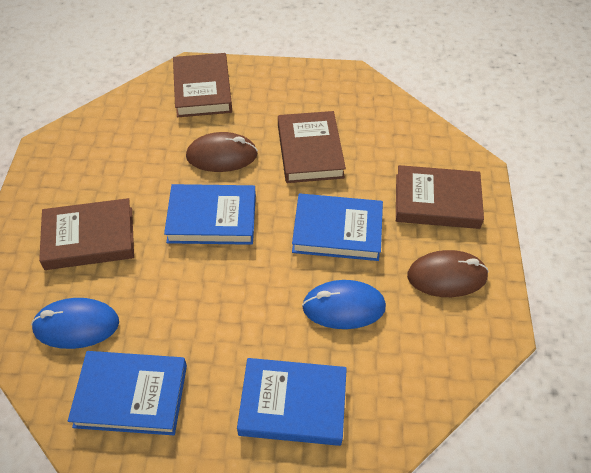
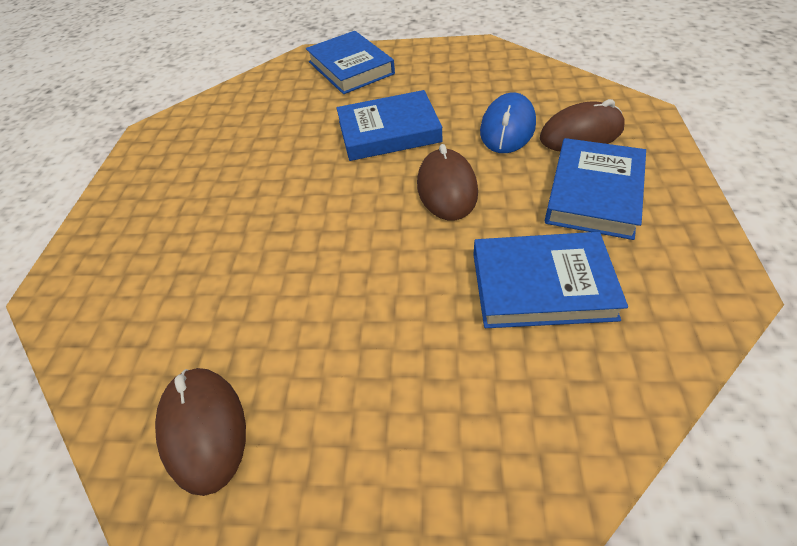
blue mouse: 2 -> 1
brown book: 4 -> 0
brown mouse: 2 -> 3

